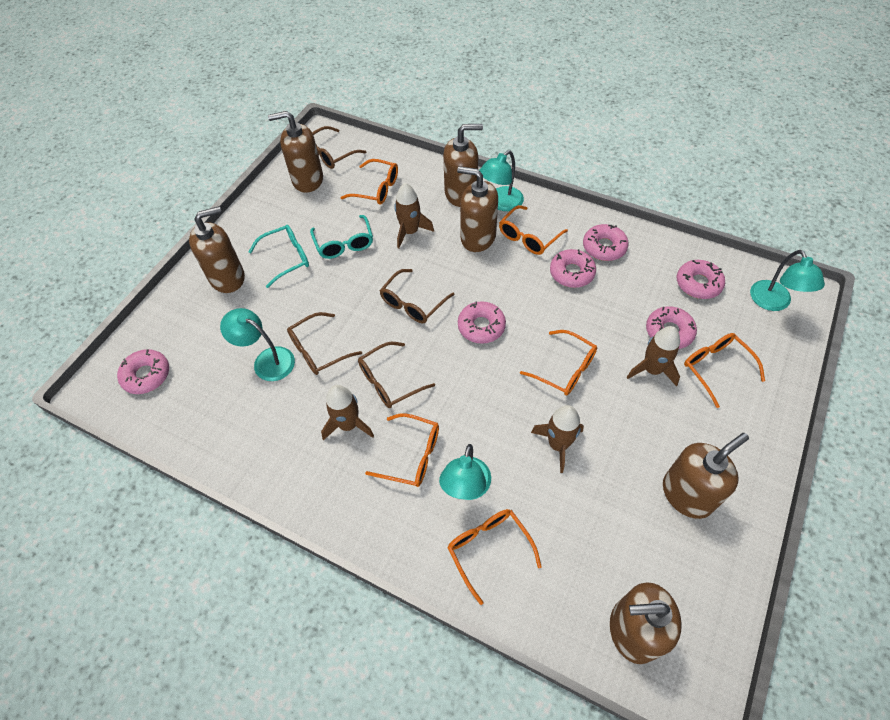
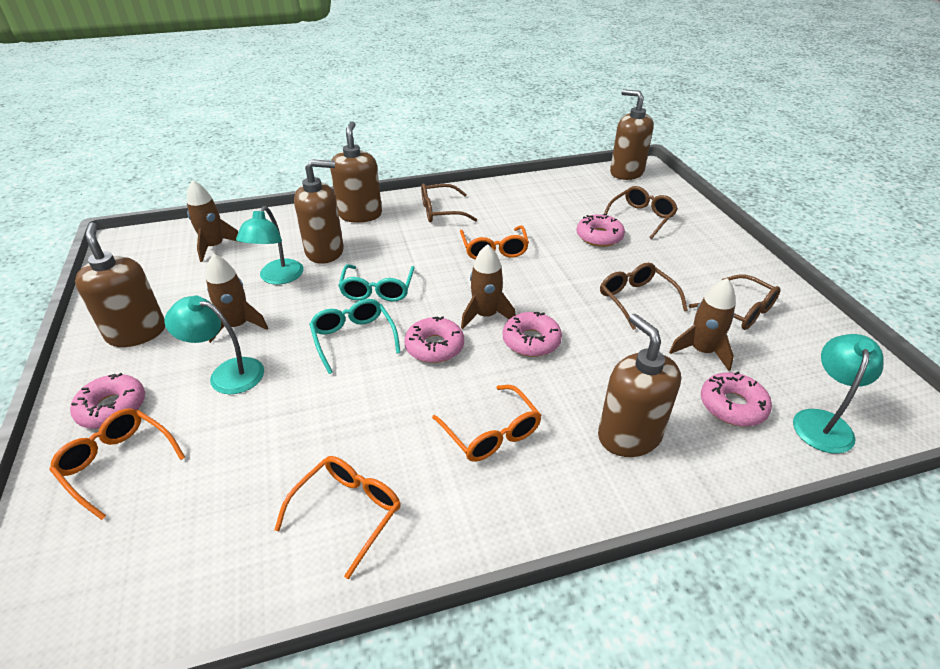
brown soap dispenser: 6 -> 5
orange glasses: 6 -> 4
pink donut: 6 -> 5
turquoise lamp: 4 -> 3

